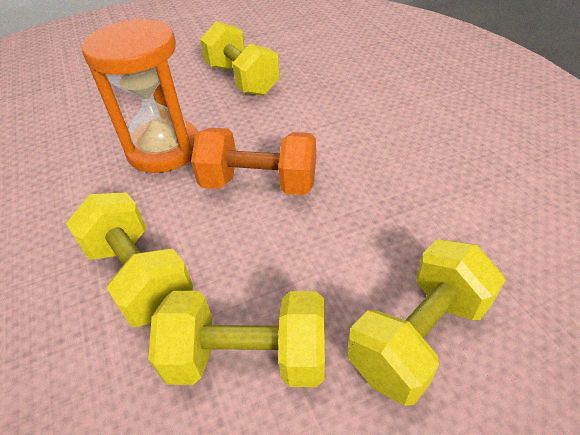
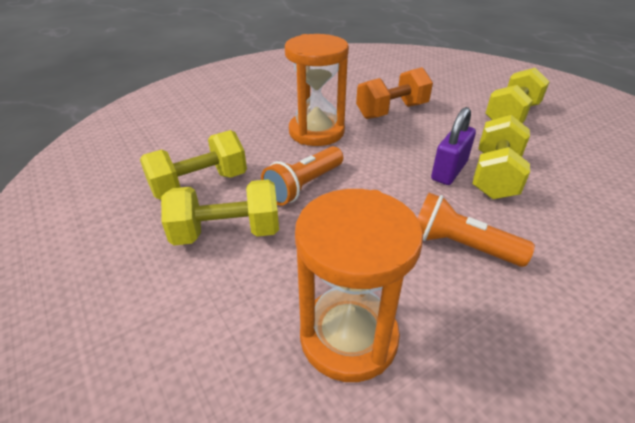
orange flashlight: 0 -> 2
orange hourglass: 1 -> 2
purple padlock: 0 -> 1

